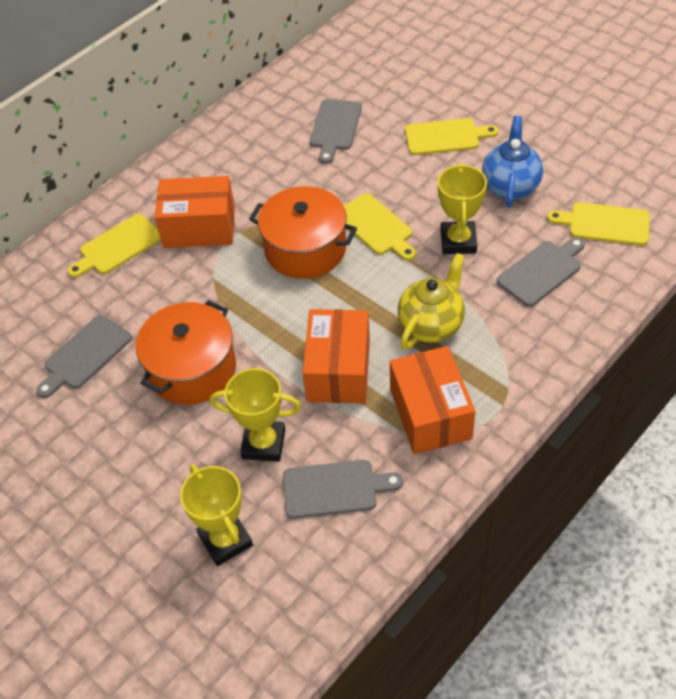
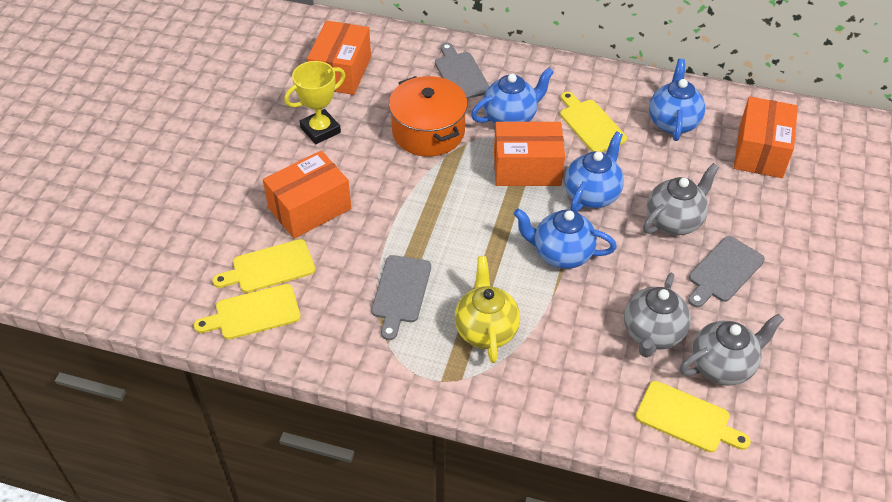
blue teapot: 1 -> 4
grey cutting board: 4 -> 3
grey teapot: 0 -> 3
orange box: 3 -> 4
orange pot: 2 -> 1
yellow trophy: 3 -> 1

